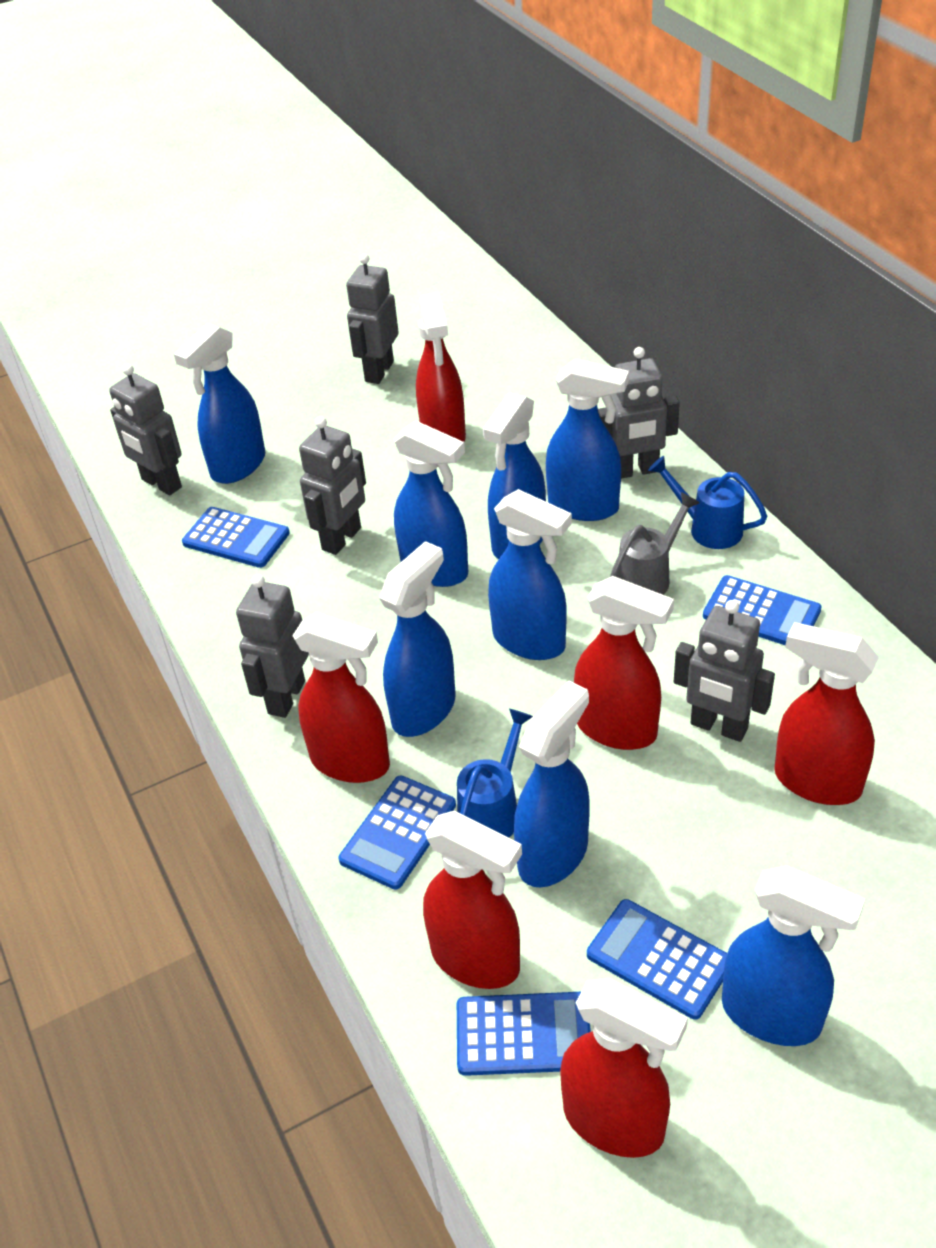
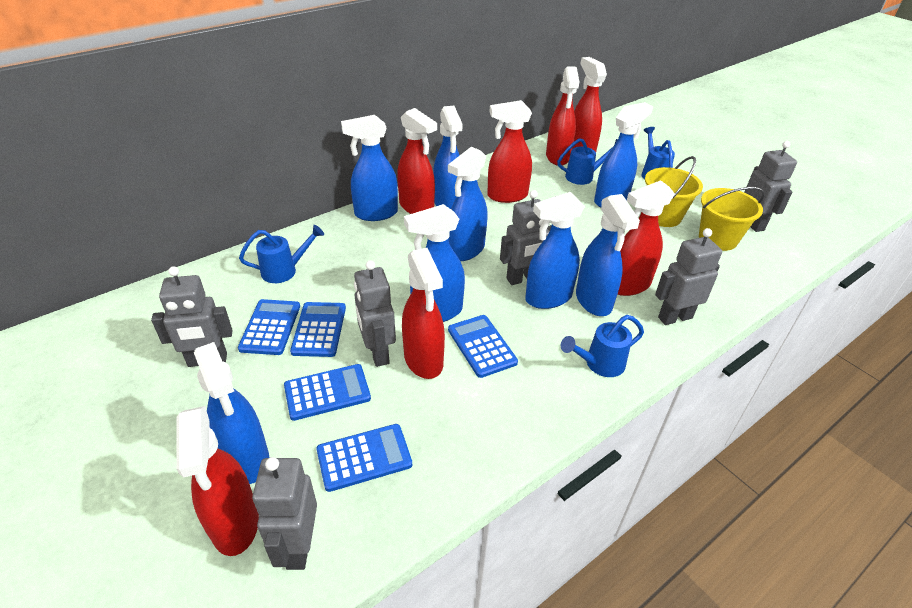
blue watering can: 2 -> 4
grey watering can: 1 -> 0
red spray bottle: 6 -> 7
yellow bucket: 0 -> 2

